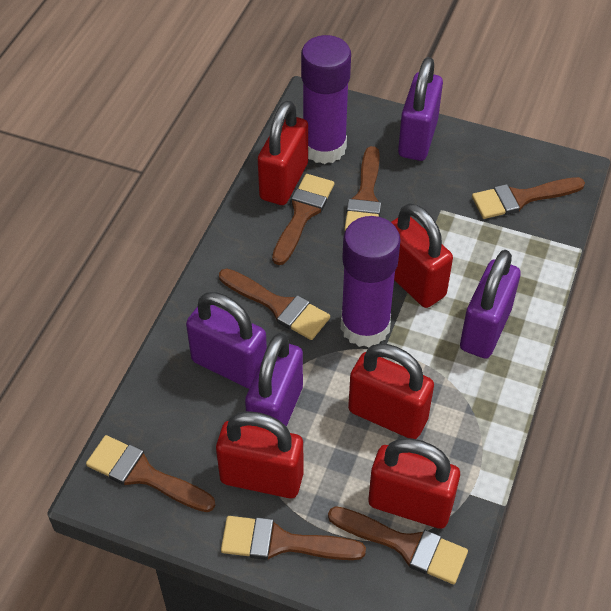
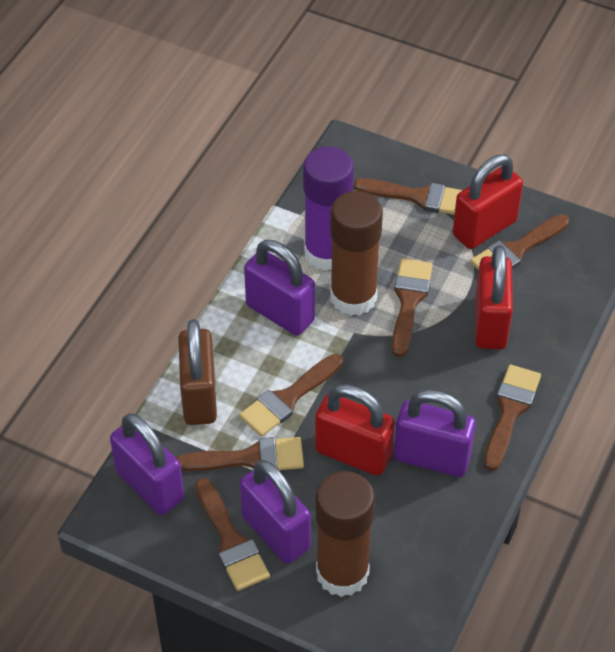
brown glue stick: 0 -> 2
brown padlock: 0 -> 1
purple glue stick: 2 -> 1
red padlock: 5 -> 3

